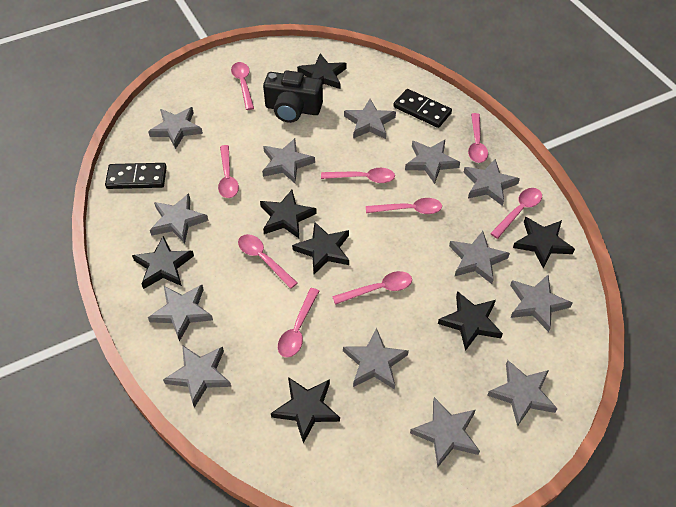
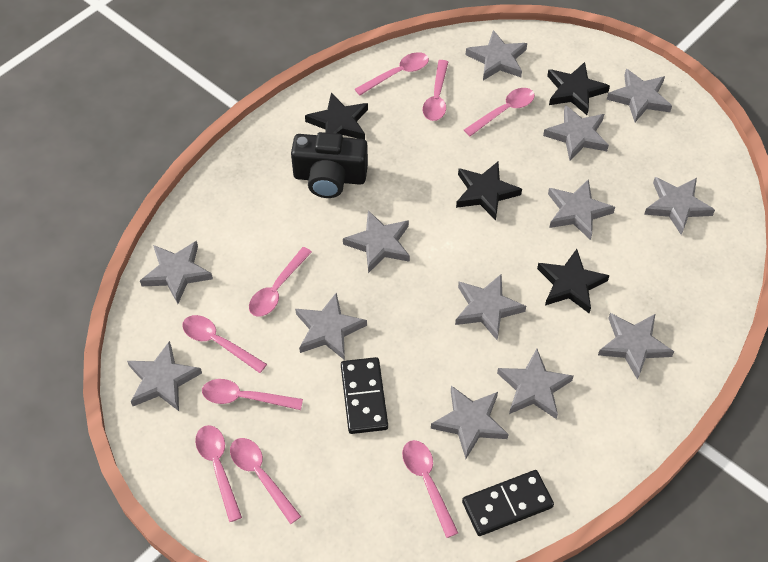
black star: 7 -> 4

